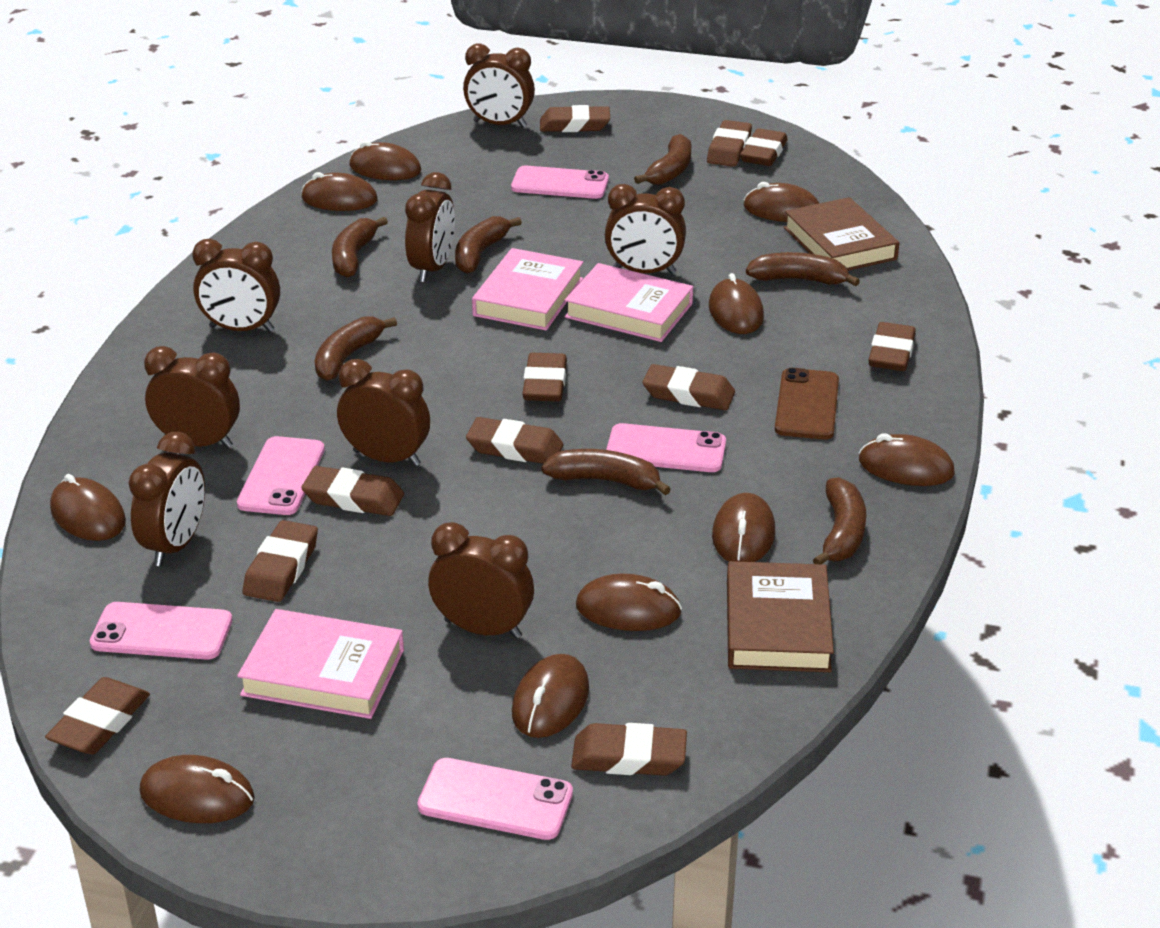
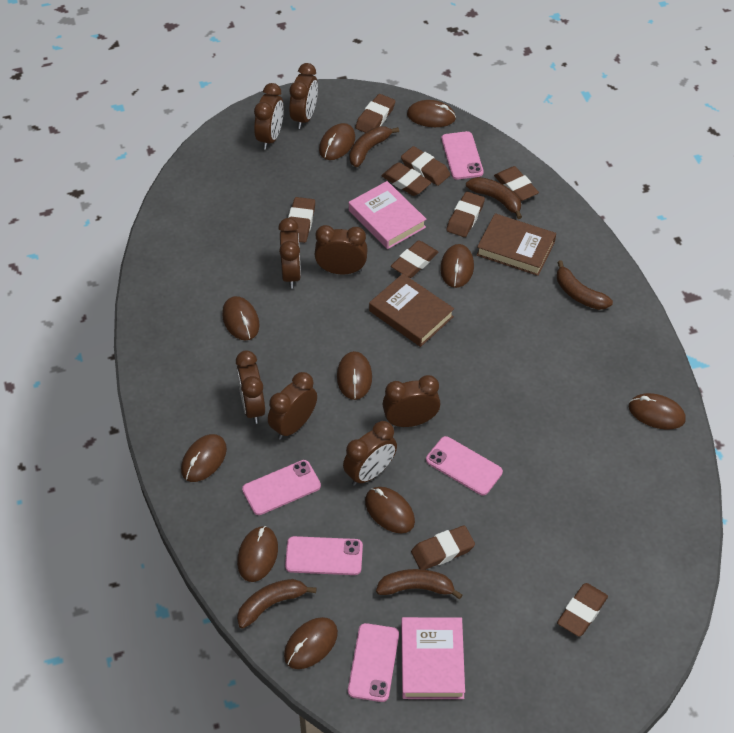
brown banana: 7 -> 5
brown eraser: 11 -> 9
brown phone: 1 -> 0
pink book: 3 -> 2

